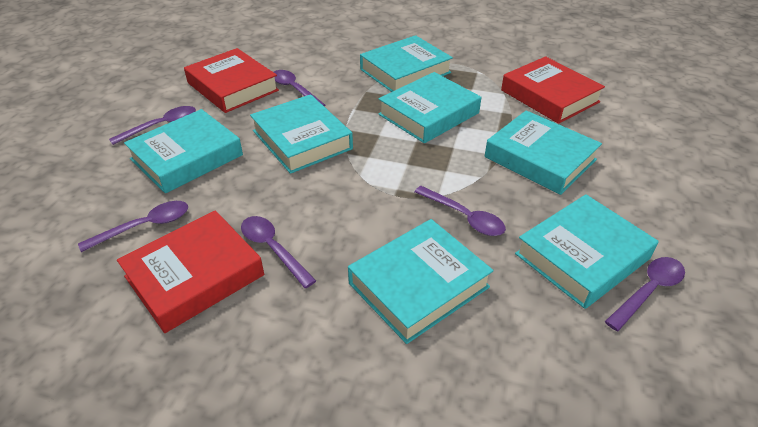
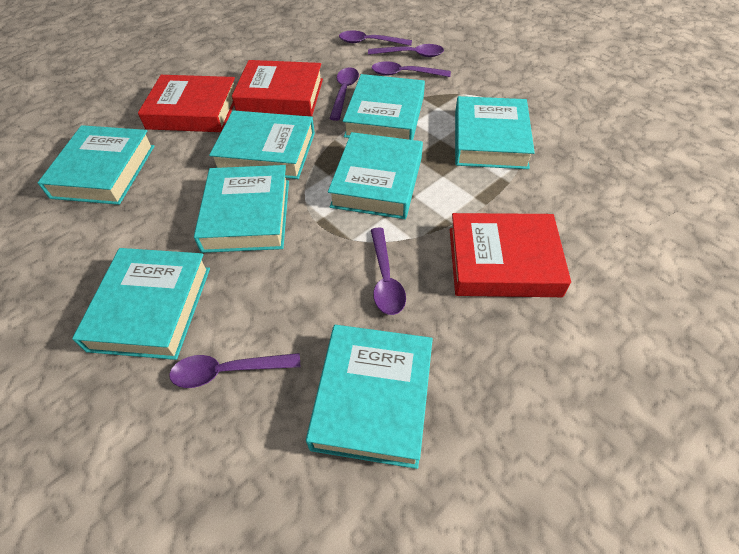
turquoise book: 7 -> 8

